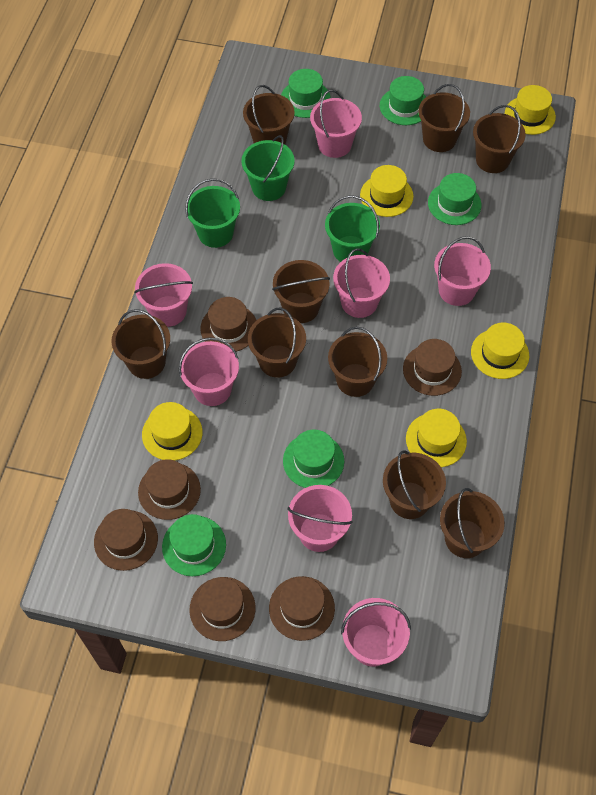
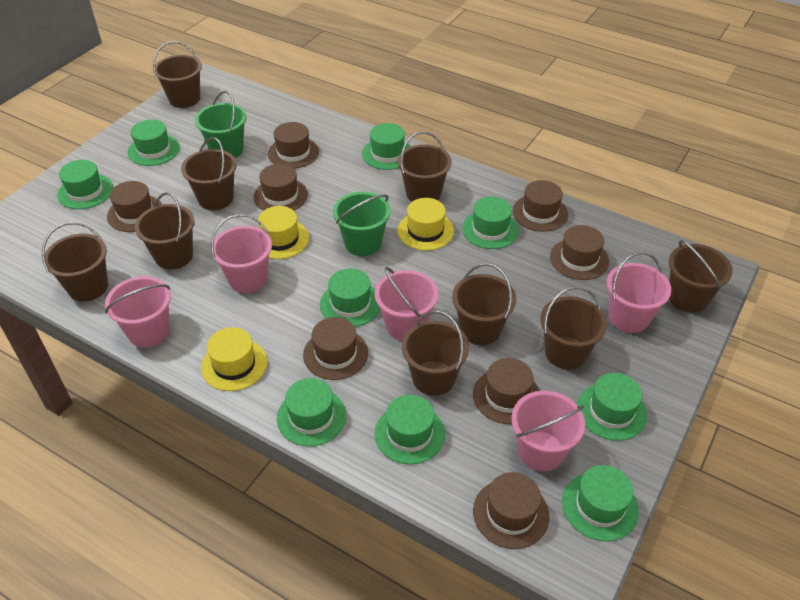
brown hat: 6 -> 8
green bucket: 3 -> 2
green hat: 5 -> 9
pink bucket: 7 -> 5
yellow hat: 5 -> 3

